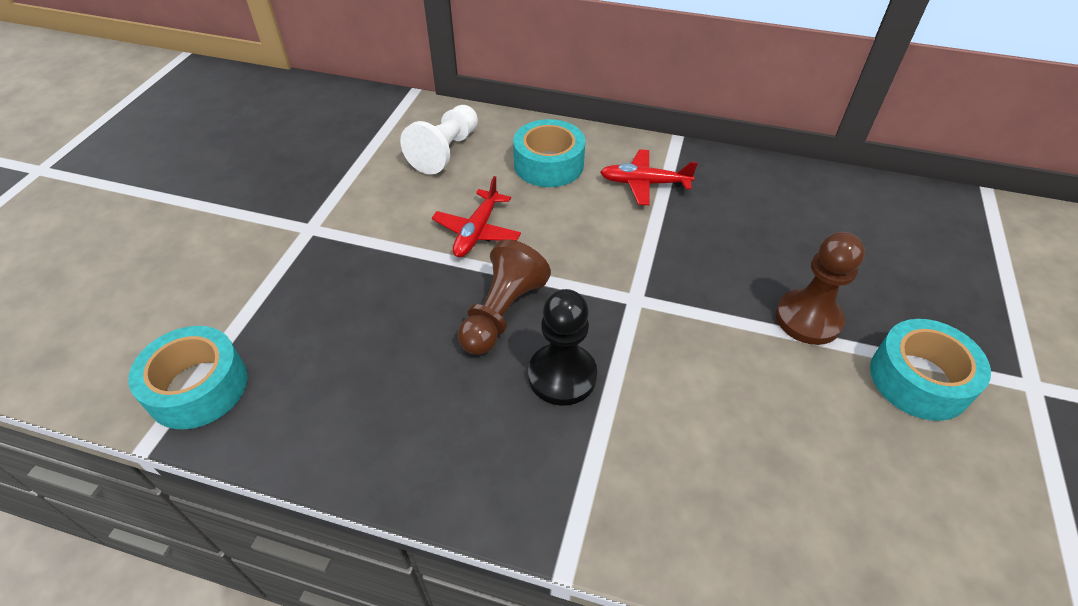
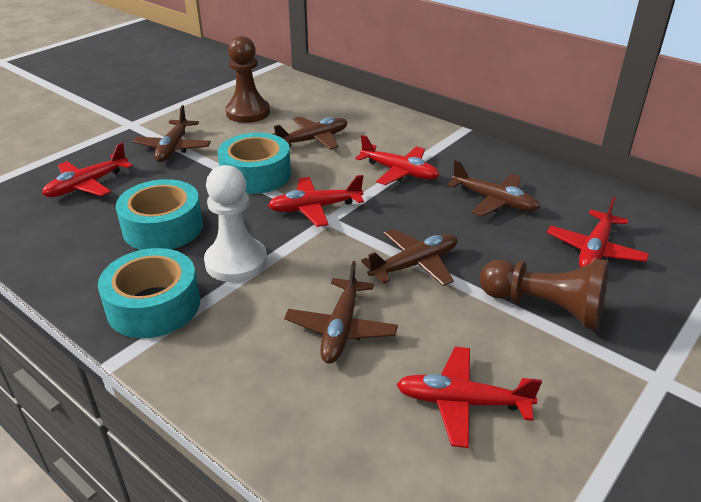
black pawn: 1 -> 0
brown plane: 0 -> 5
red plane: 2 -> 5

